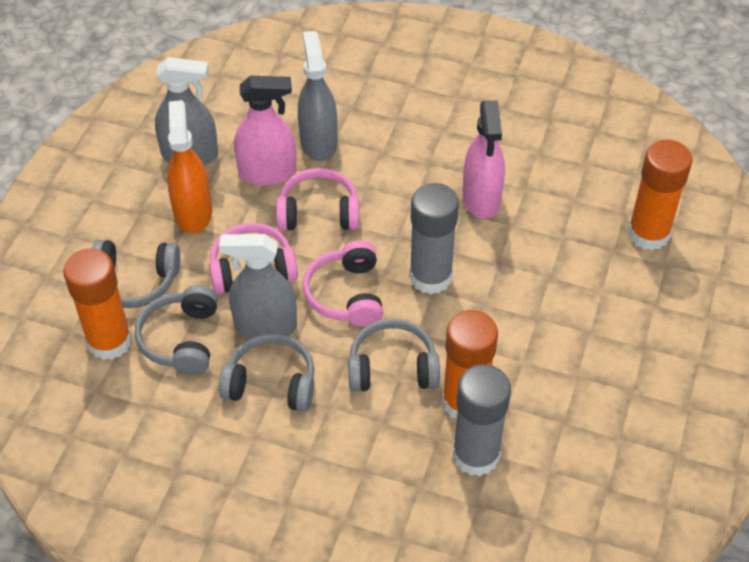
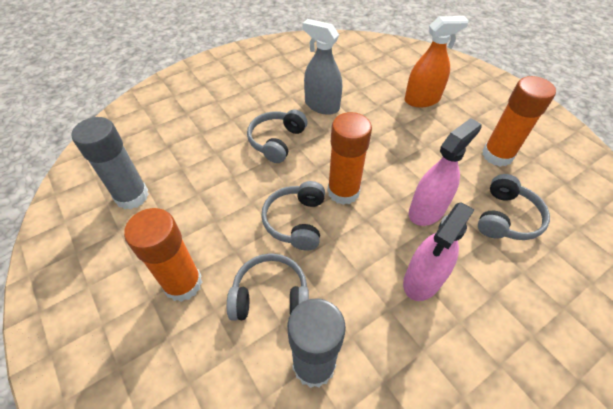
grey spray bottle: 3 -> 1
pink headphones: 3 -> 0

